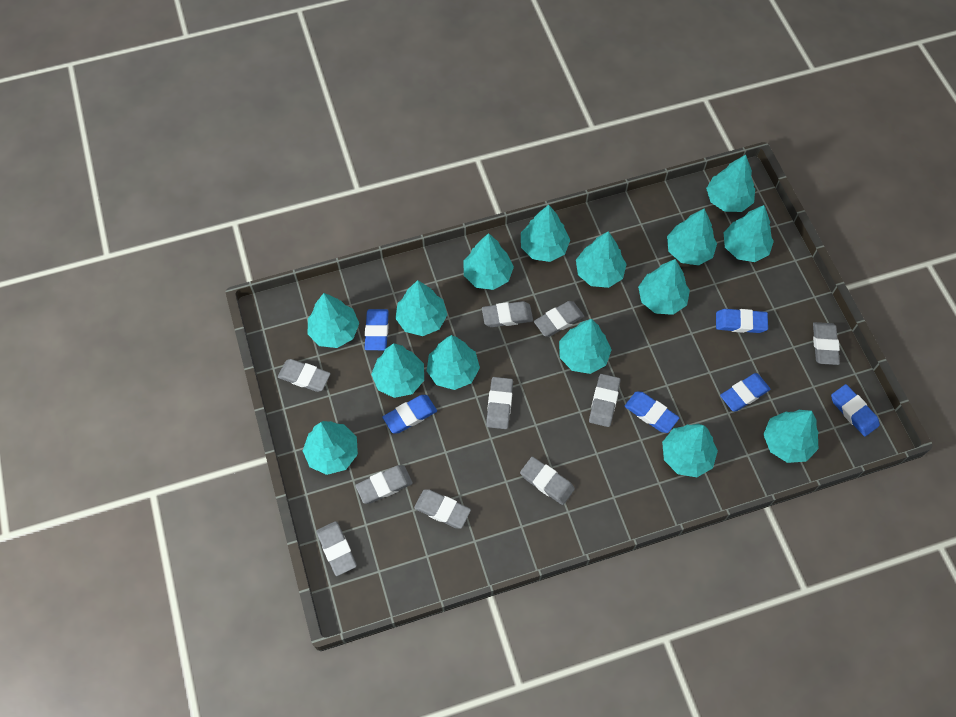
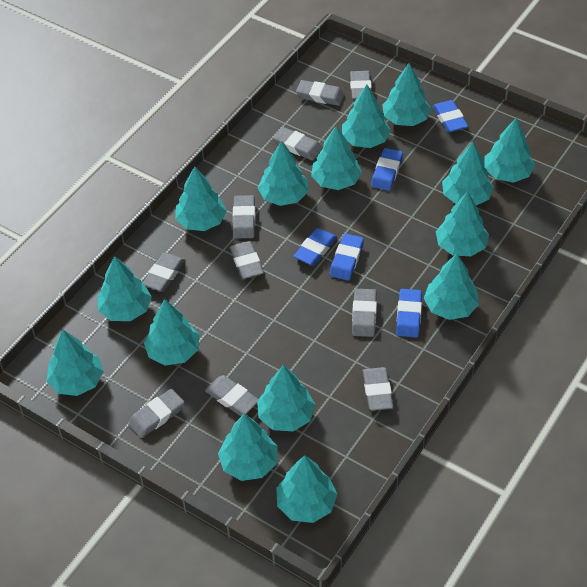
blue eraser: 6 -> 5

